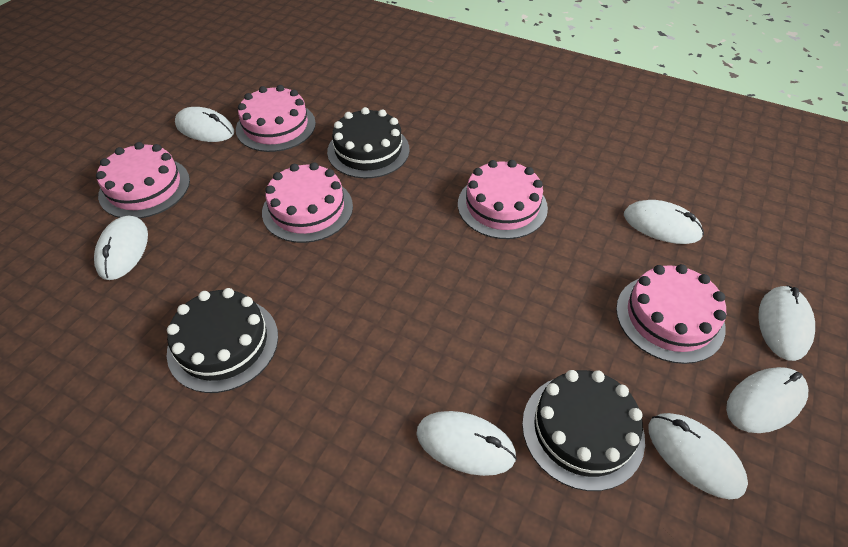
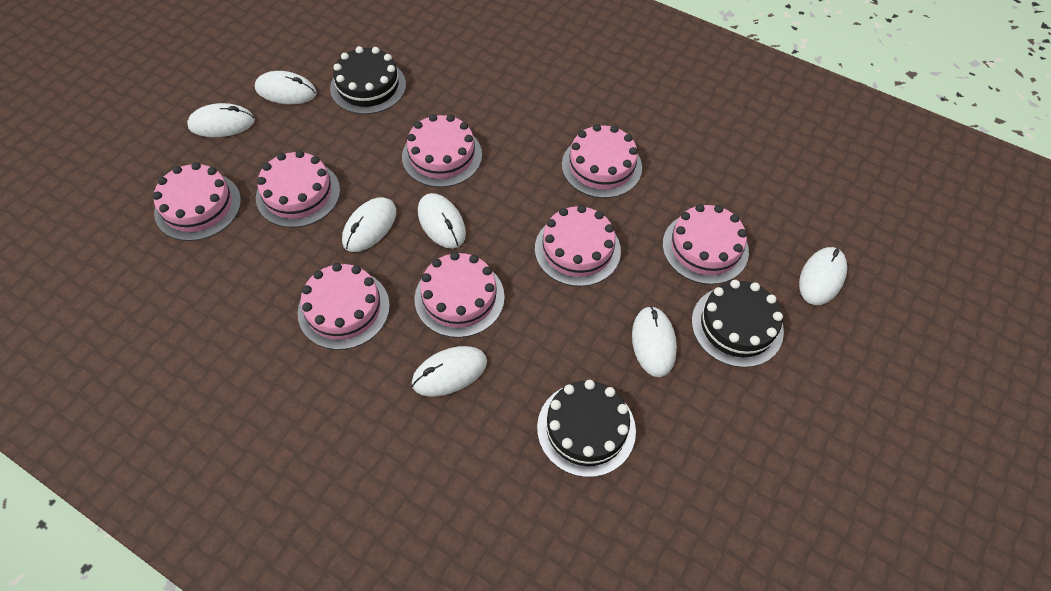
pink cake: 5 -> 8

